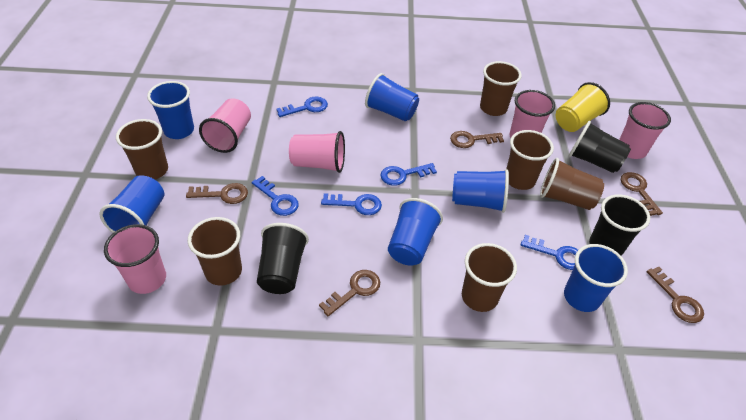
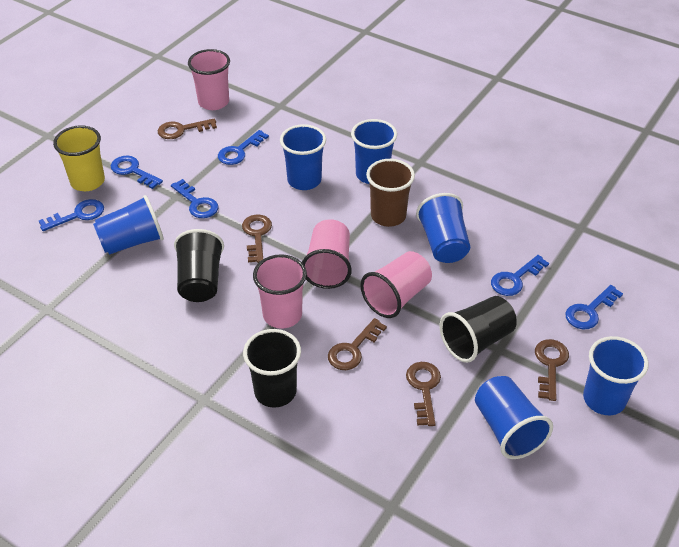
blue key: 5 -> 6
brown cup: 6 -> 1
pink cup: 5 -> 4

